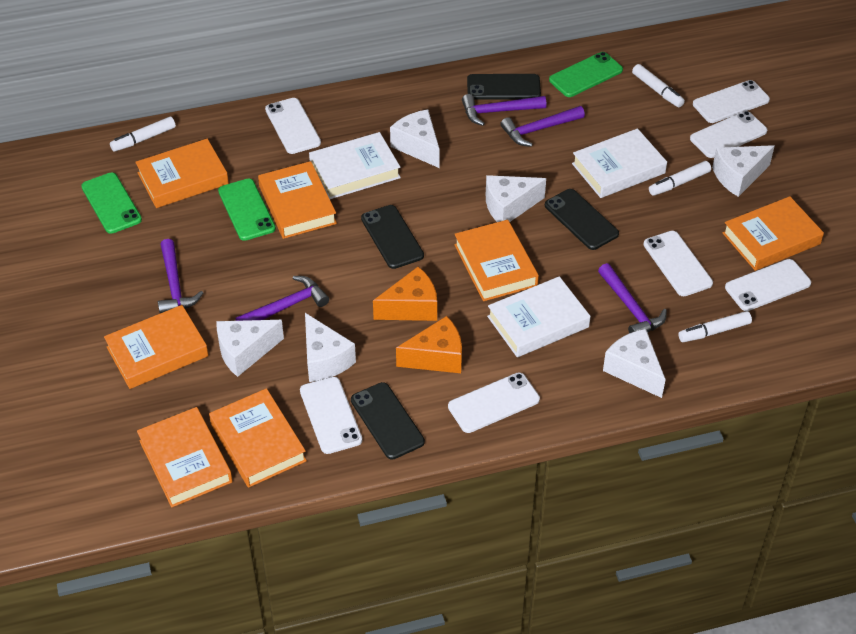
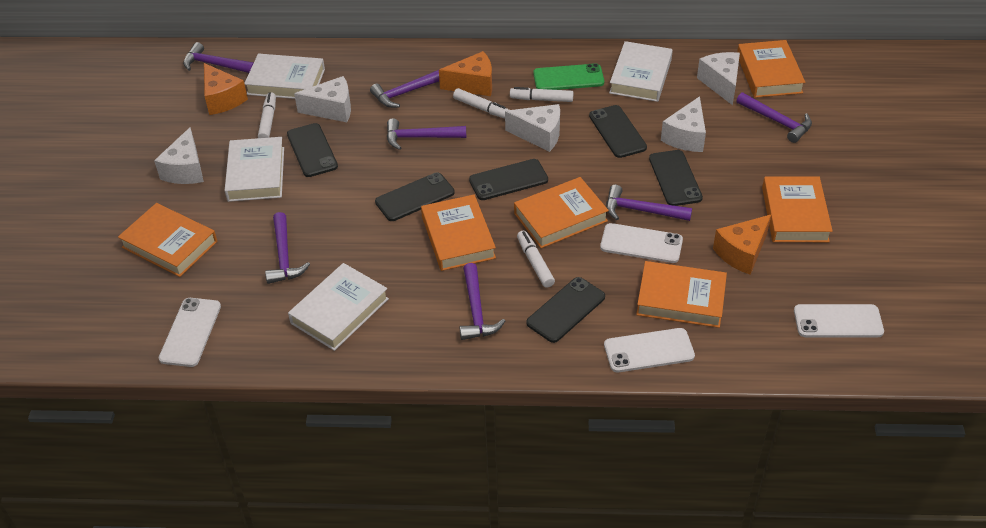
black phone: 4 -> 6
green phone: 3 -> 1
orange book: 7 -> 6
orange cheese: 2 -> 3
purple hammer: 5 -> 7
white book: 3 -> 4
white cheese: 6 -> 5
white phone: 7 -> 4

